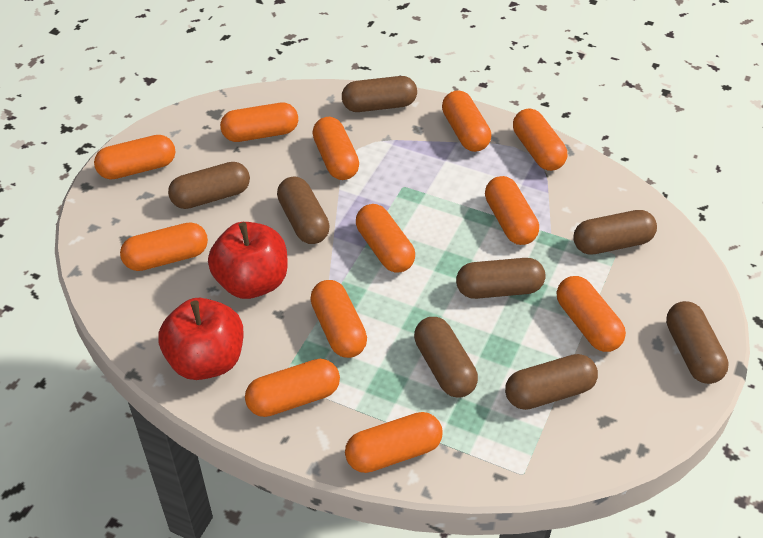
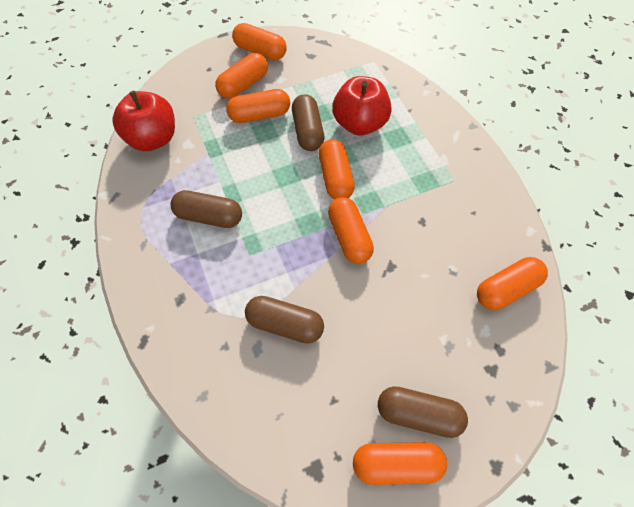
brown capsule: 8 -> 4
orange capsule: 12 -> 7

